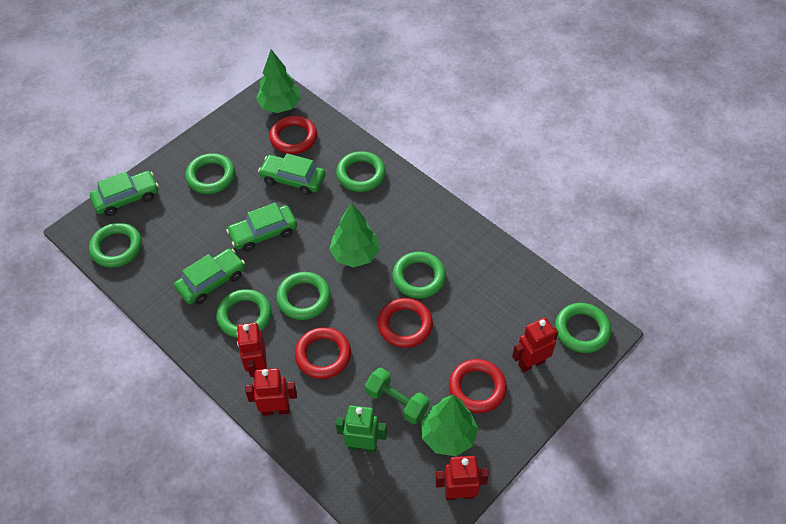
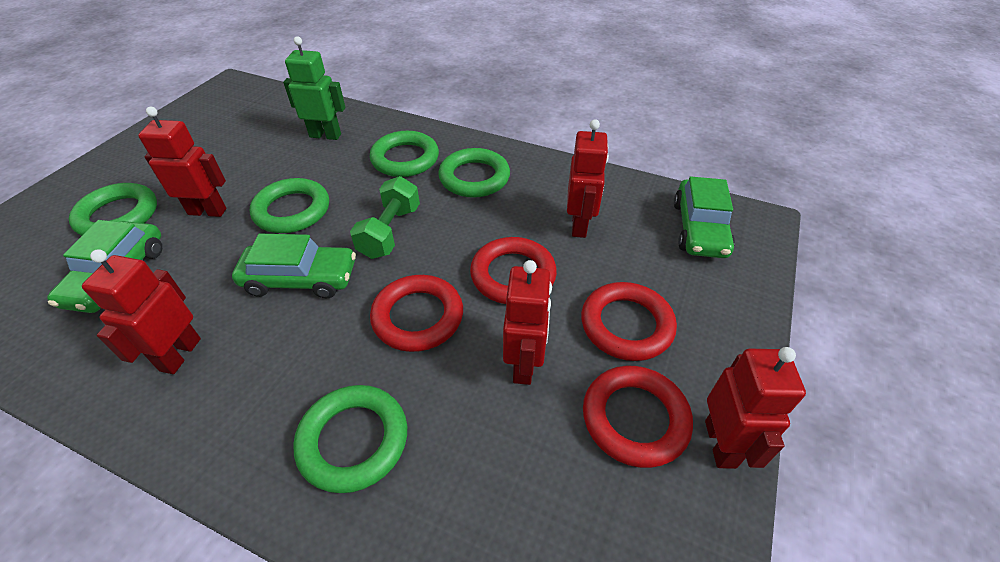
green car: 4 -> 3
green ring: 7 -> 5
green tree: 3 -> 0
red robot: 4 -> 5

